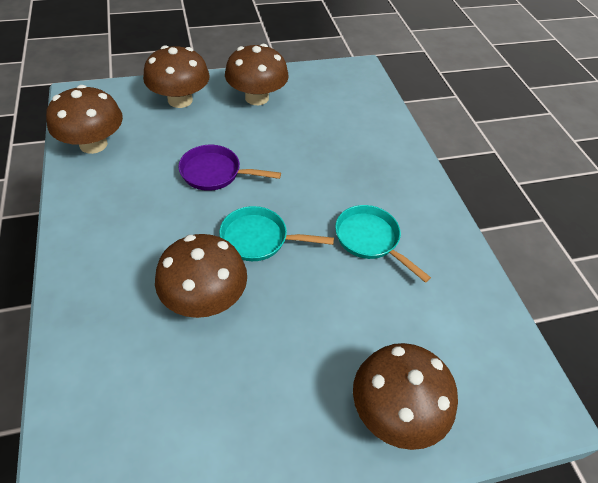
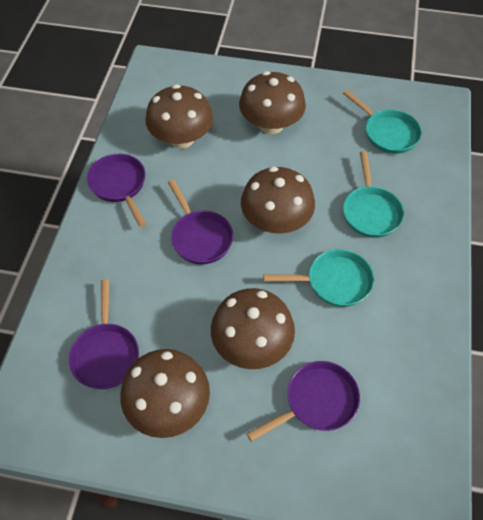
purple pan: 1 -> 4
turquoise pan: 2 -> 3

